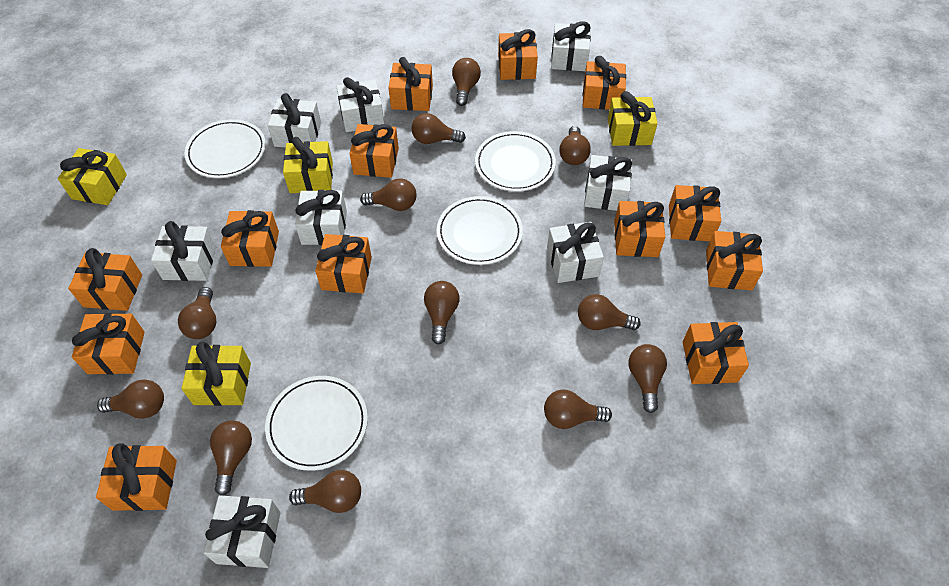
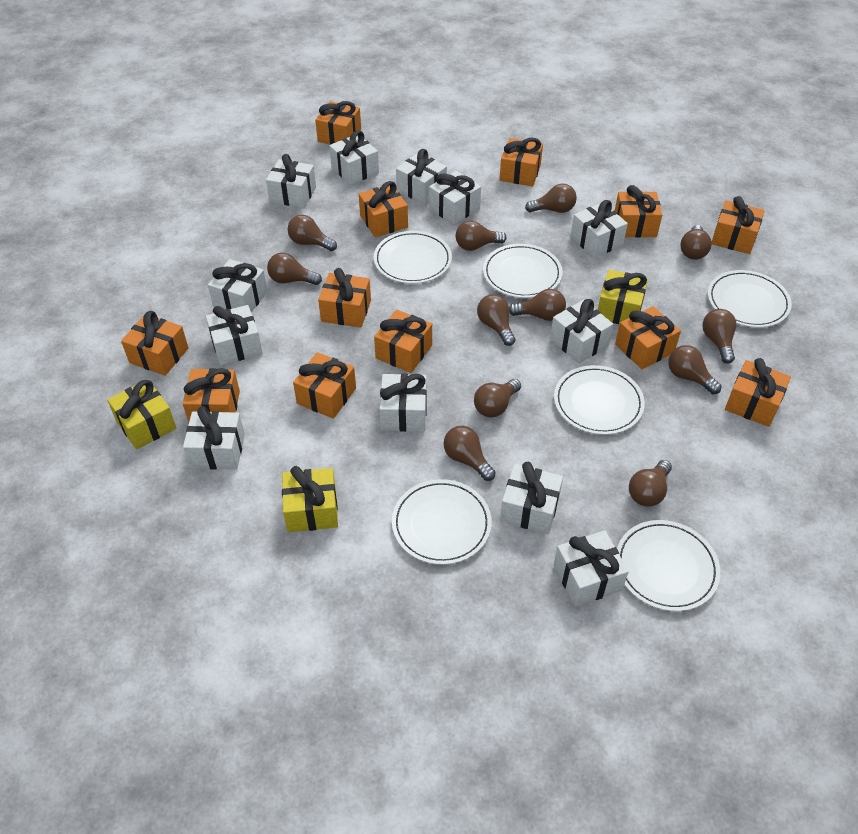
orange gift: 13 -> 12
white gift: 8 -> 12
white plate: 4 -> 6
yellow gift: 4 -> 3

